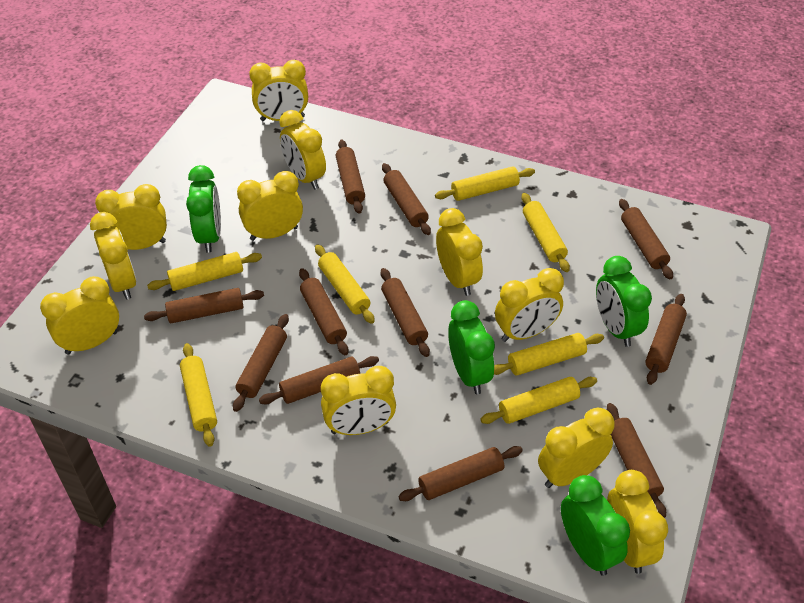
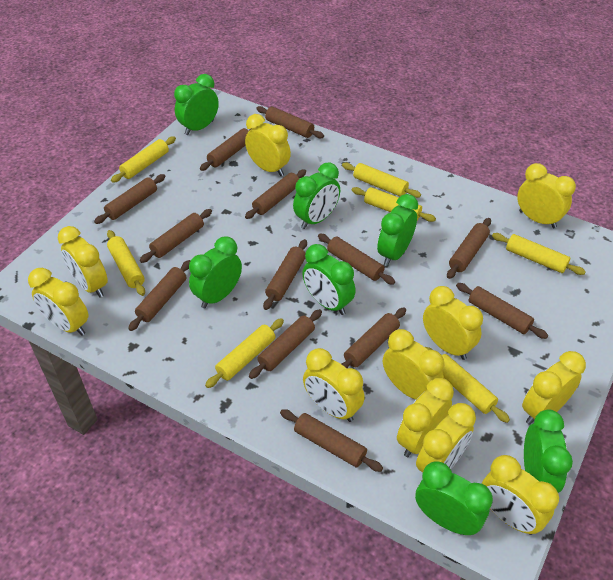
brown rolling pin: 11 -> 13
green clock: 4 -> 7

